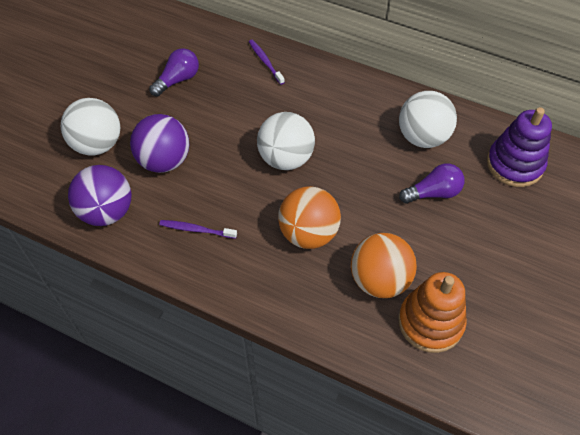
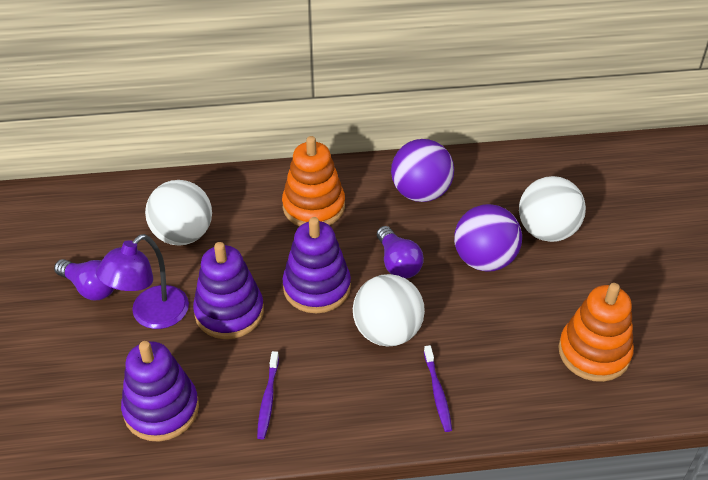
orange ball: 2 -> 0
orange stacking toy: 1 -> 2
purple lamp: 0 -> 1
purple stacking toy: 1 -> 3

